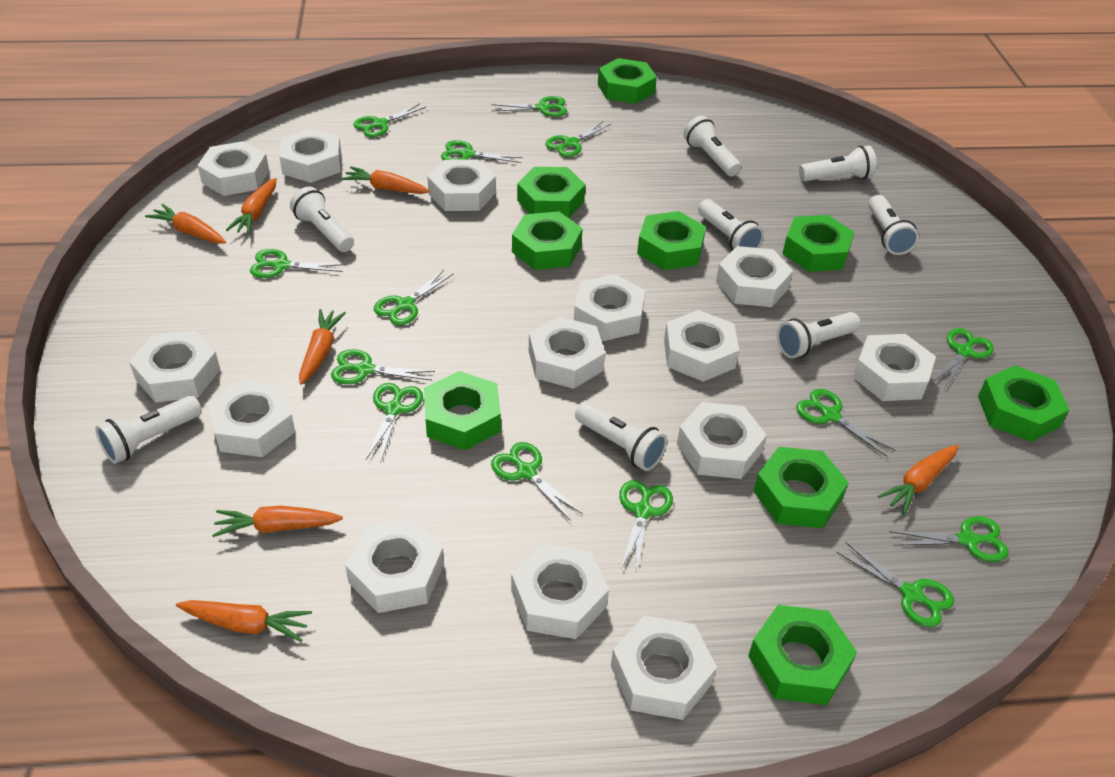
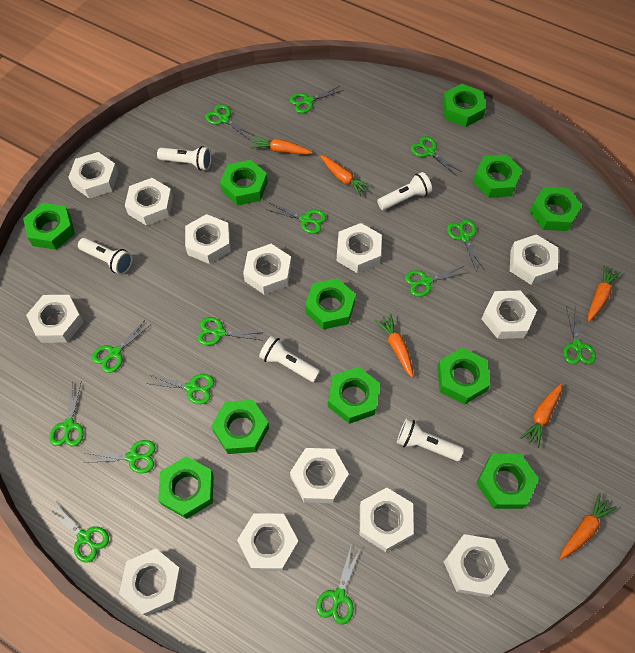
green nut: 9 -> 11
orange carrot: 7 -> 6
white flashlight: 8 -> 5
white nut: 14 -> 13

